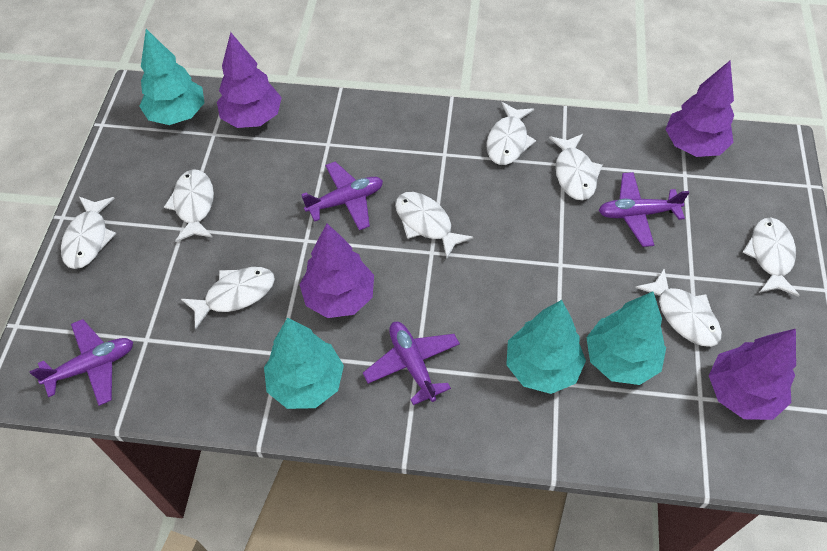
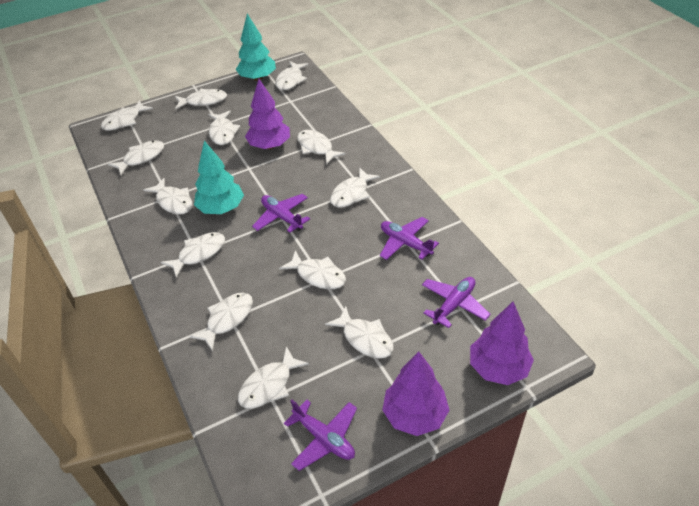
purple tree: 4 -> 3
turquoise tree: 4 -> 2
white fish: 8 -> 13

